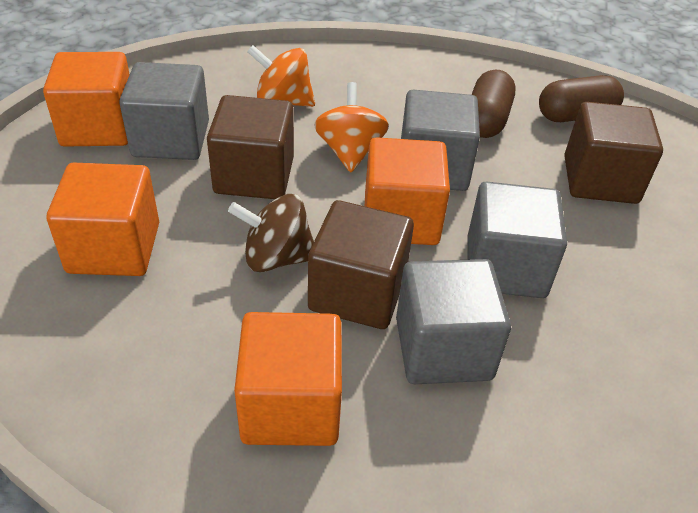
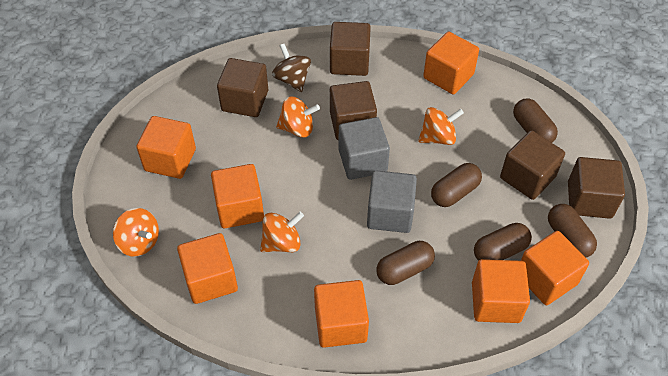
brown capsule: 2 -> 5
brown cube: 3 -> 5
grey cube: 4 -> 2
orange cube: 4 -> 7
orange spinning top: 2 -> 4

